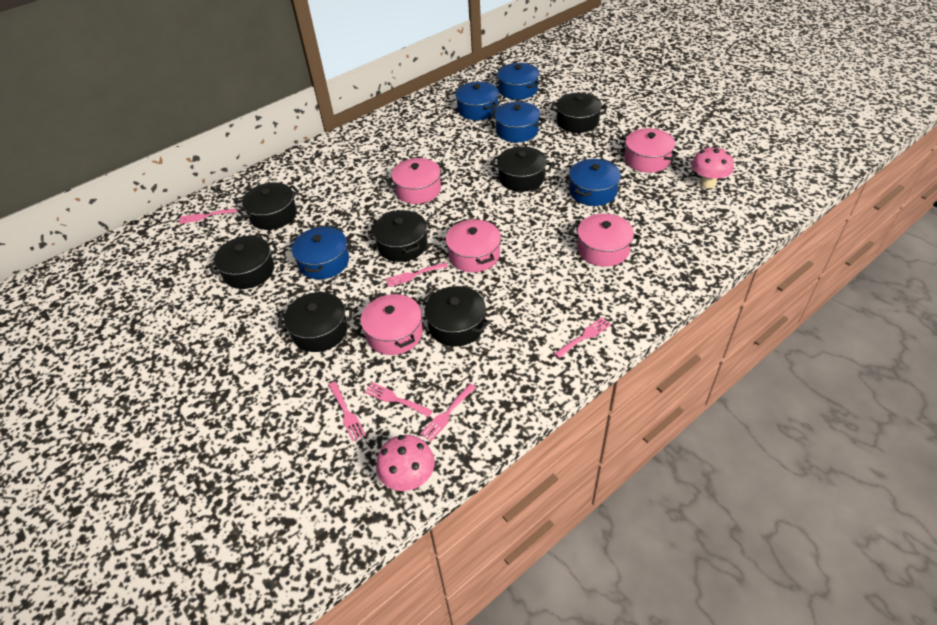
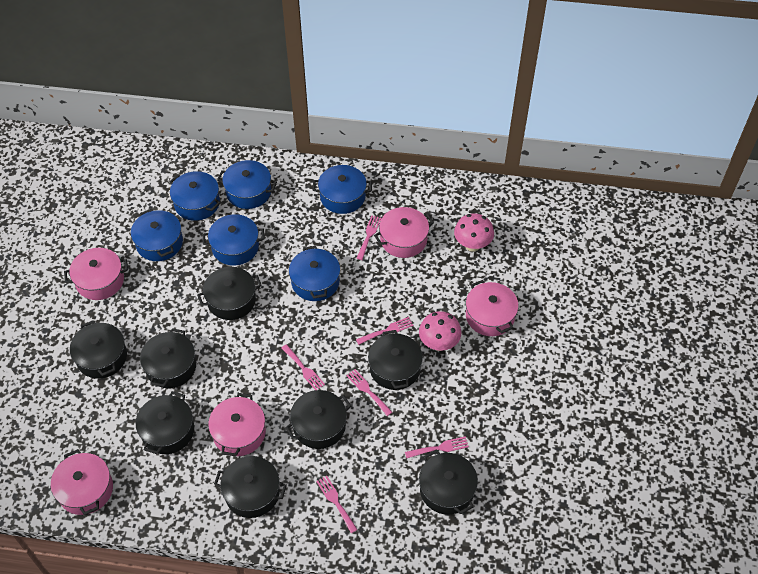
black pot: 7 -> 8
blue pot: 5 -> 6

